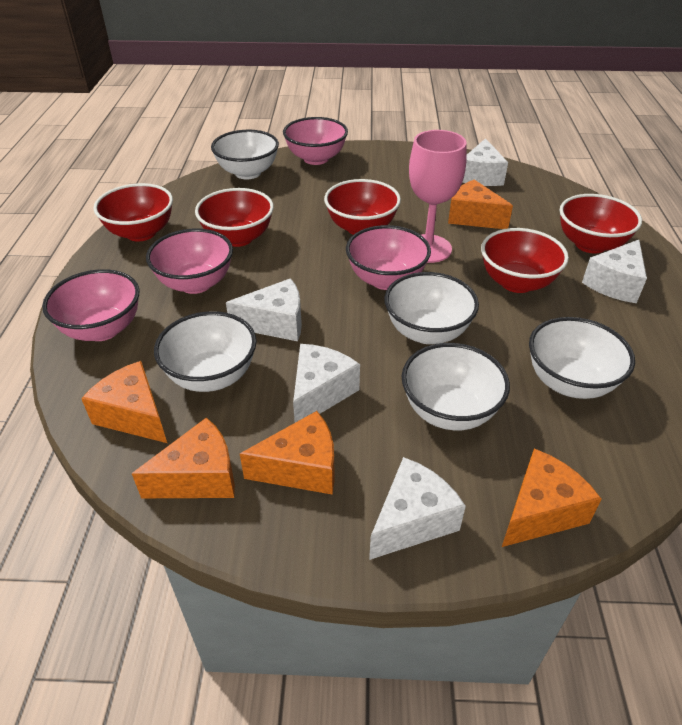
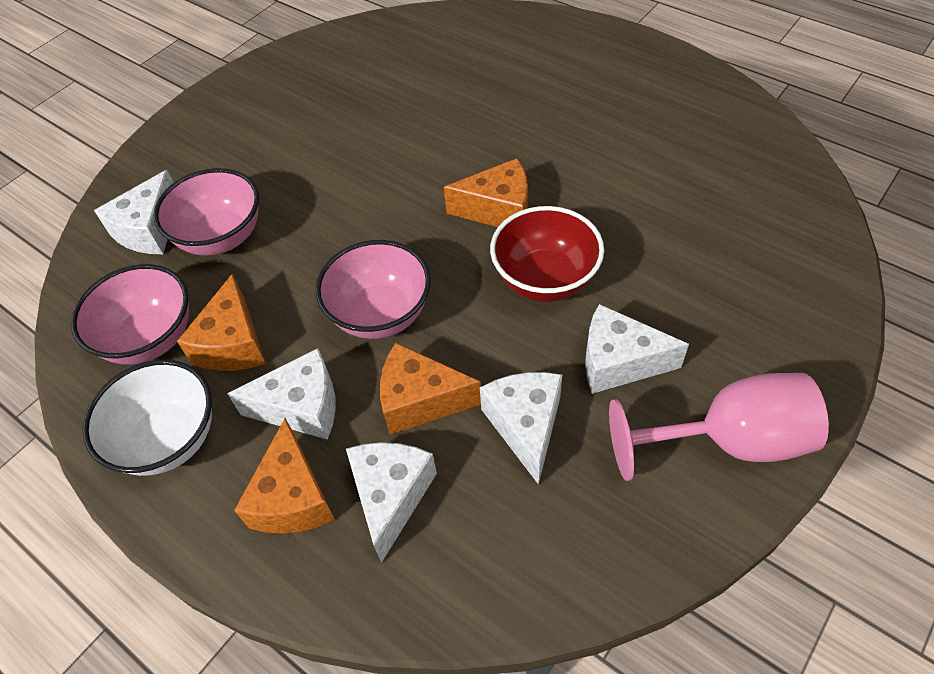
orange cheese: 5 -> 4
pink bowl: 4 -> 3
red bowl: 5 -> 1
white bowl: 5 -> 1

